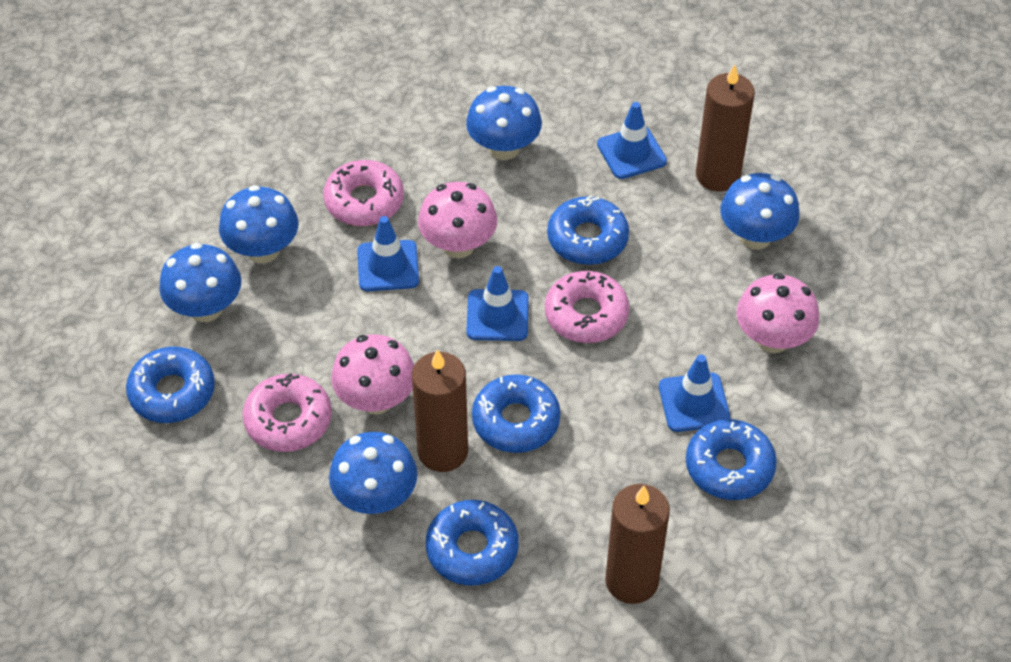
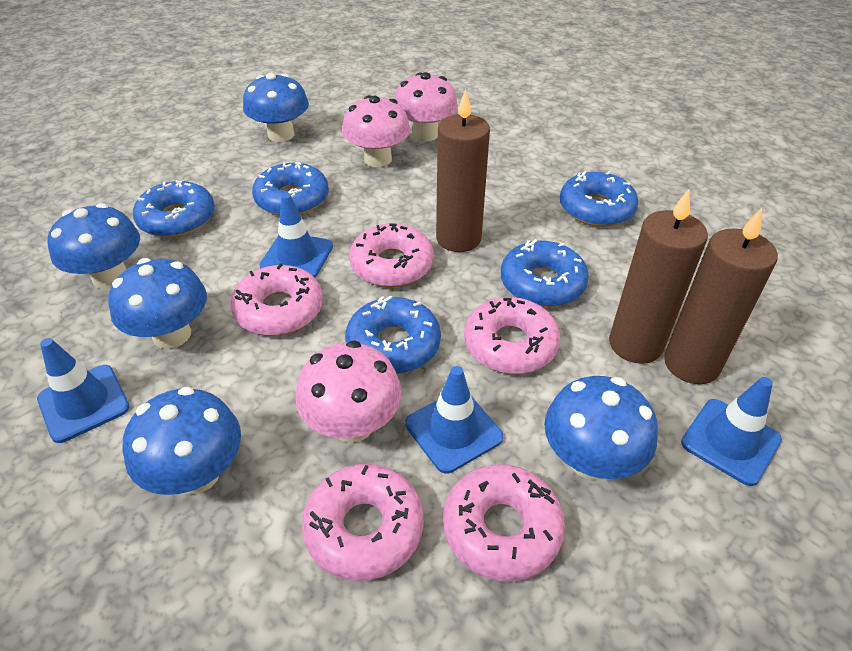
pink donut: 3 -> 5

